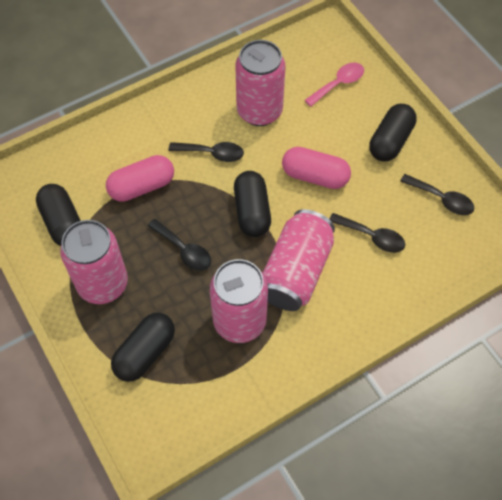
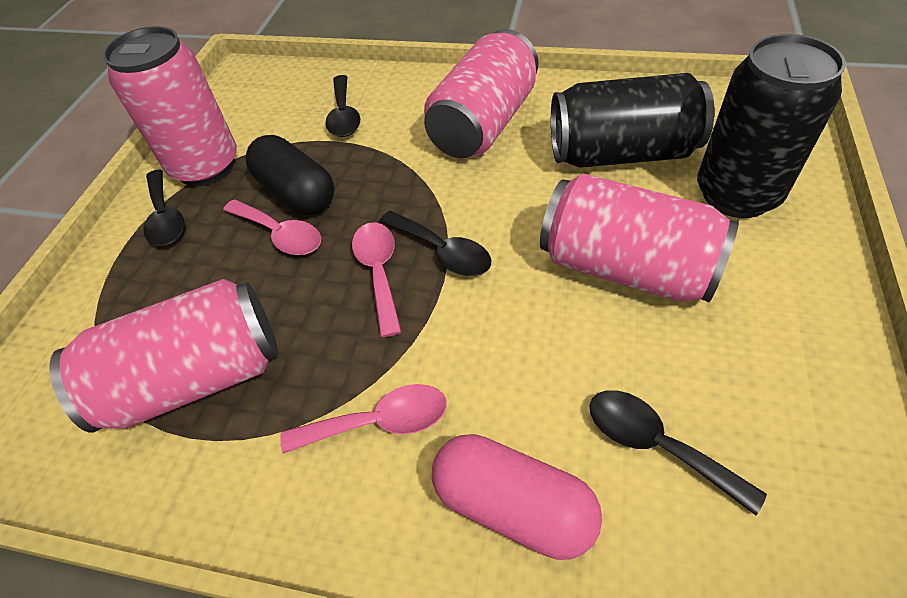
black can: 0 -> 2
black capsule: 4 -> 1
pink capsule: 2 -> 1
pink spoon: 1 -> 3

